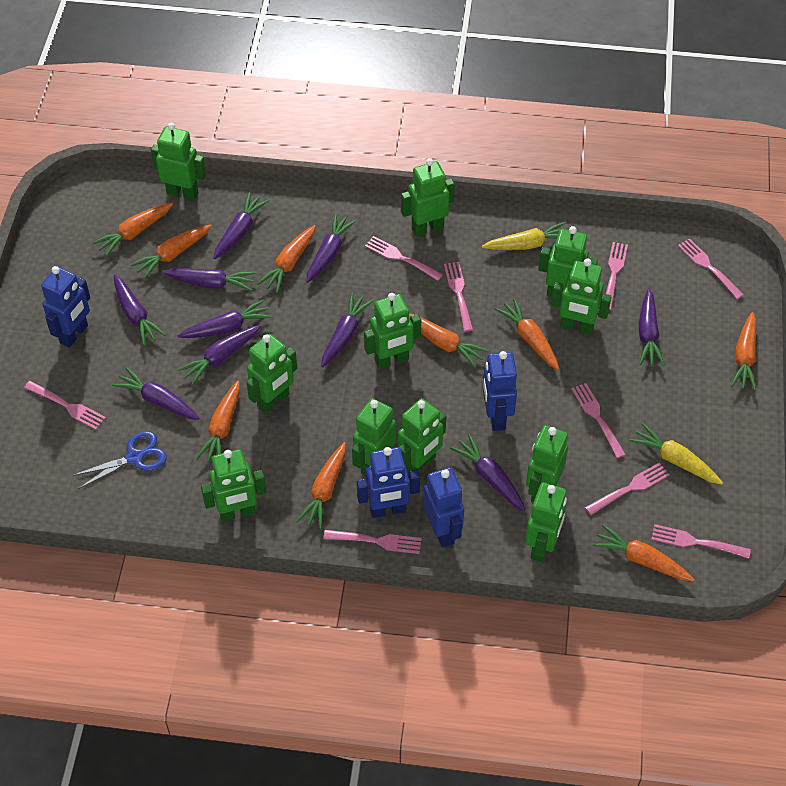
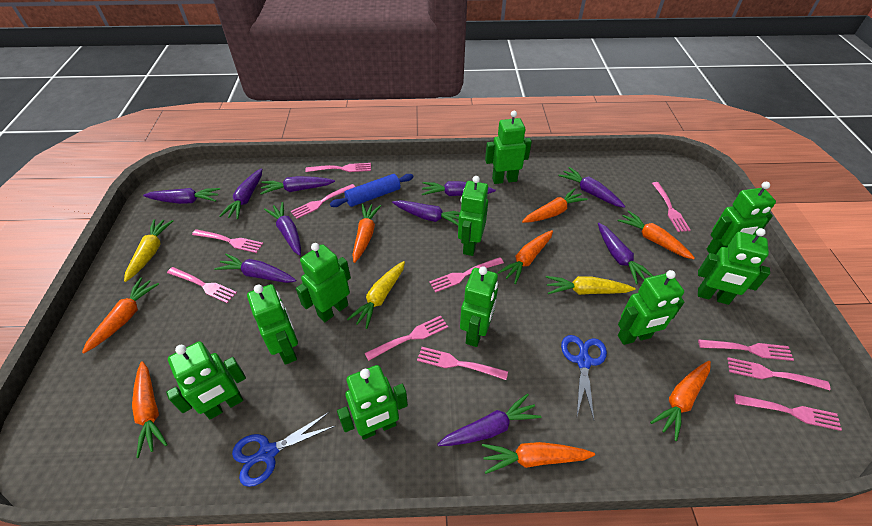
blue robot: 4 -> 0
blue rolling pin: 0 -> 1
blue scissors: 1 -> 2
green robot: 11 -> 10
orange carrot: 9 -> 8
pink fork: 9 -> 11
yellow carrot: 2 -> 3

